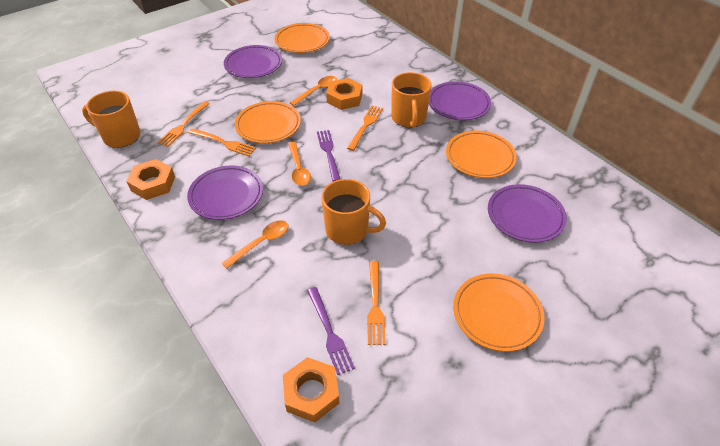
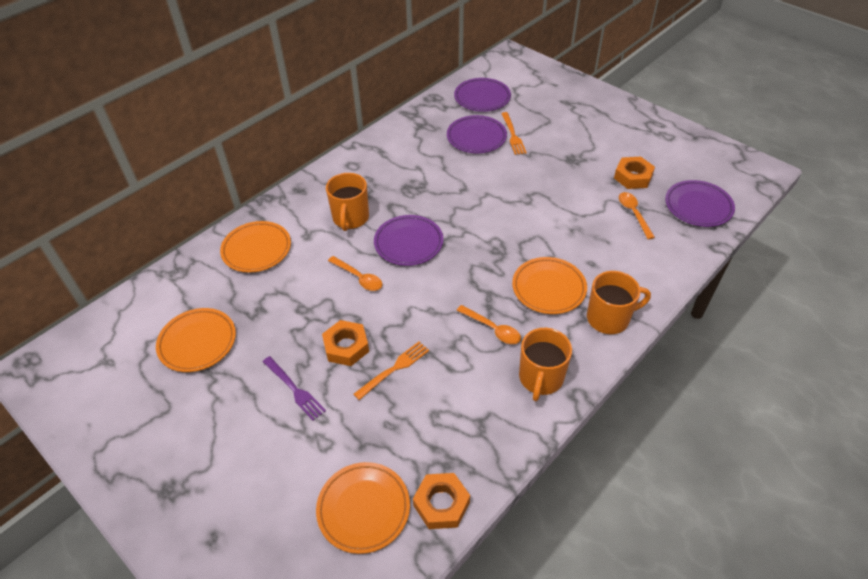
orange fork: 4 -> 2
purple fork: 2 -> 1

